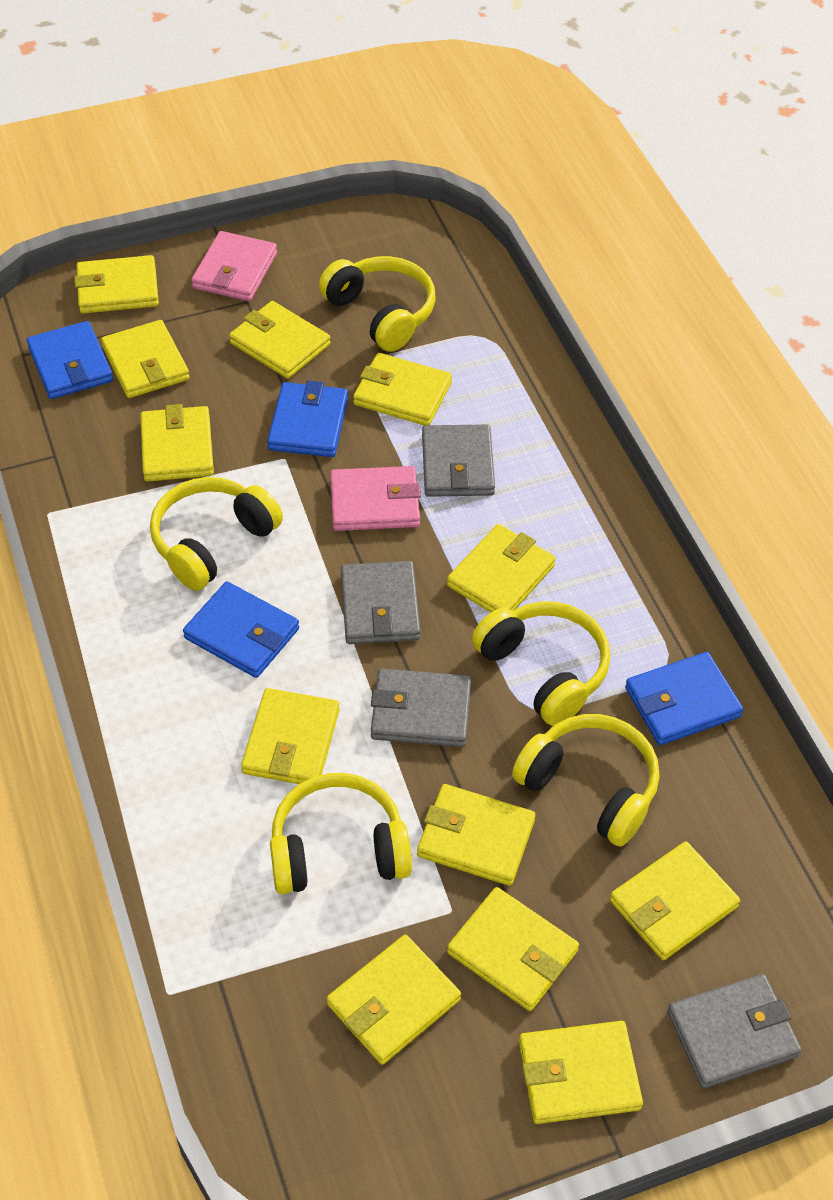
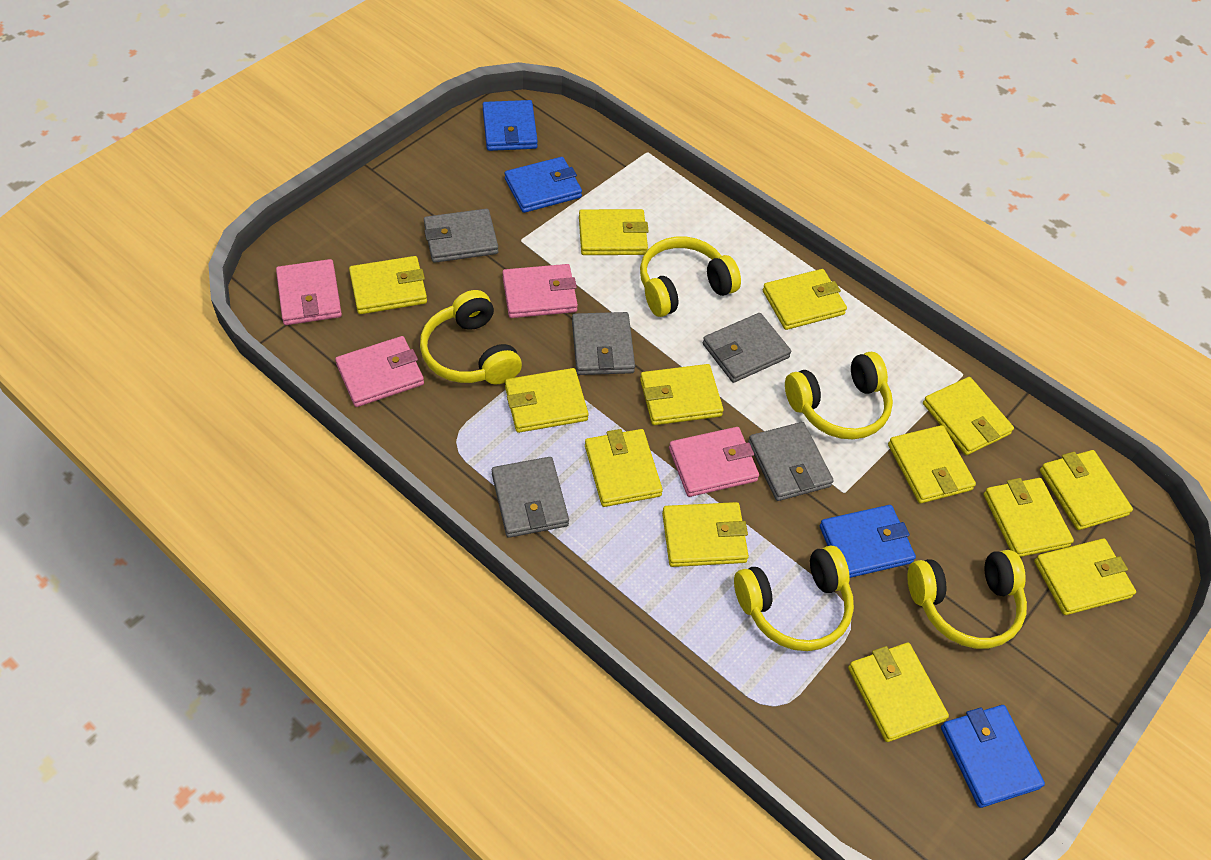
grey wallet: 4 -> 5
pink wallet: 2 -> 4
yellow wallet: 12 -> 13

